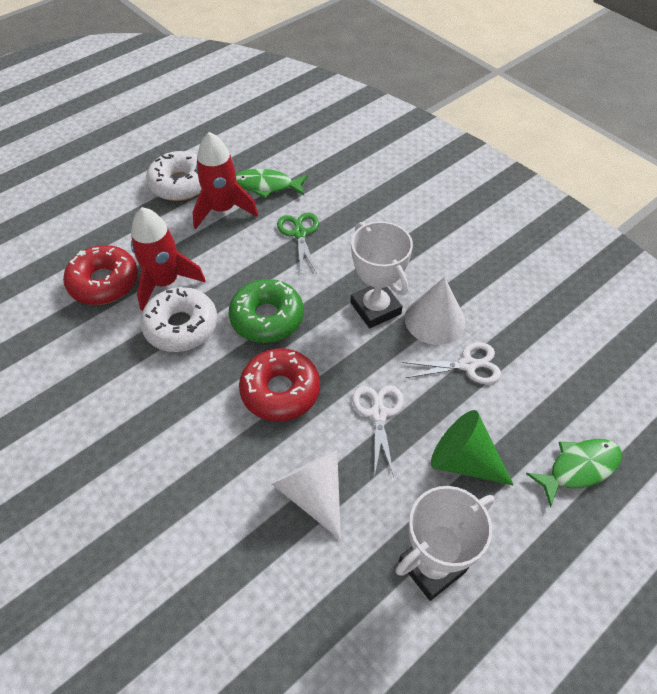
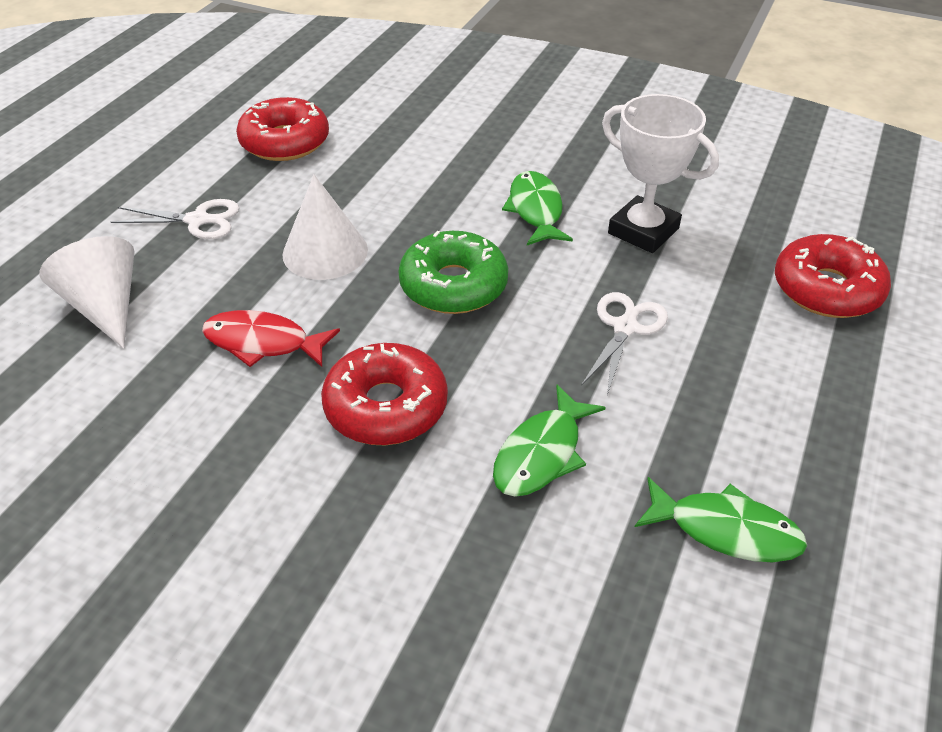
green cone: 1 -> 0
green fish: 2 -> 3
green scissors: 1 -> 0
red donut: 2 -> 3
red fish: 0 -> 1
red rocket: 2 -> 0
white donut: 2 -> 0
white trophy: 2 -> 1

